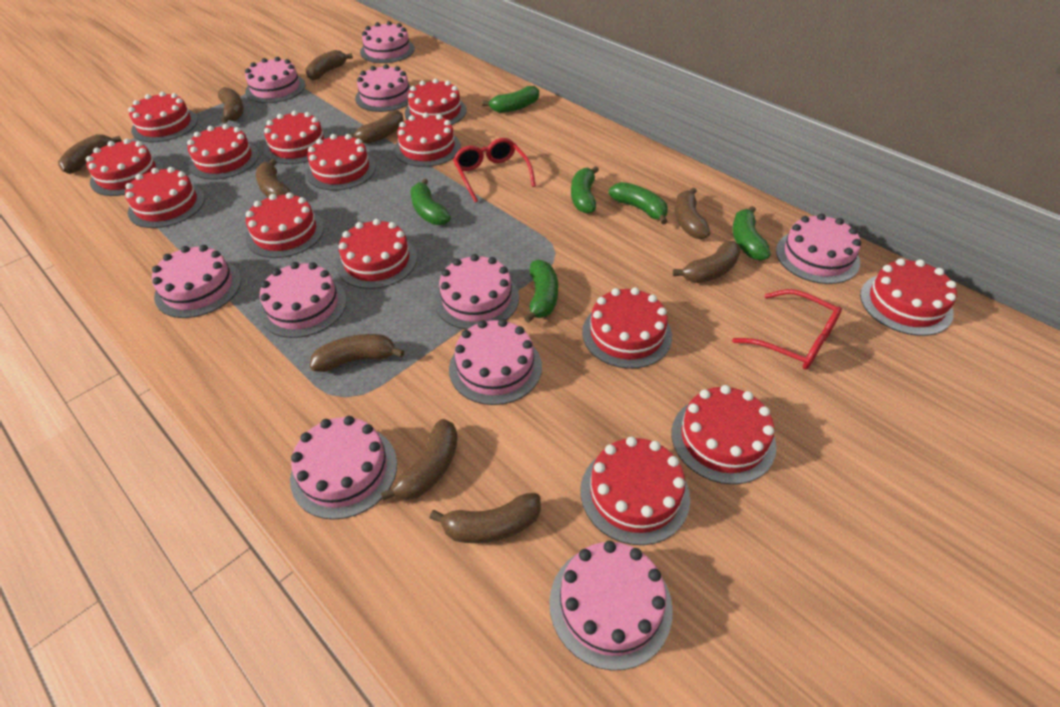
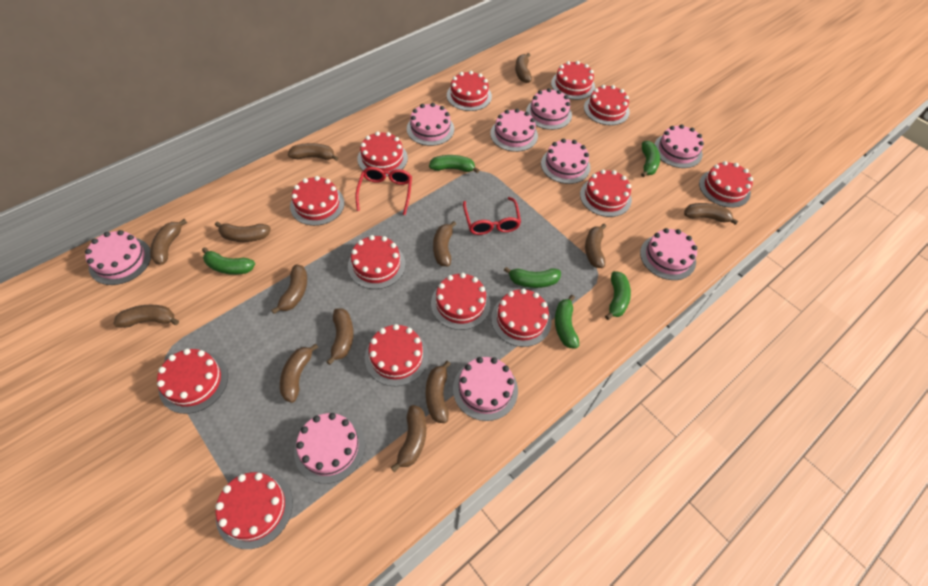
brown banana: 10 -> 13
pink cake: 10 -> 9
red cake: 14 -> 13

